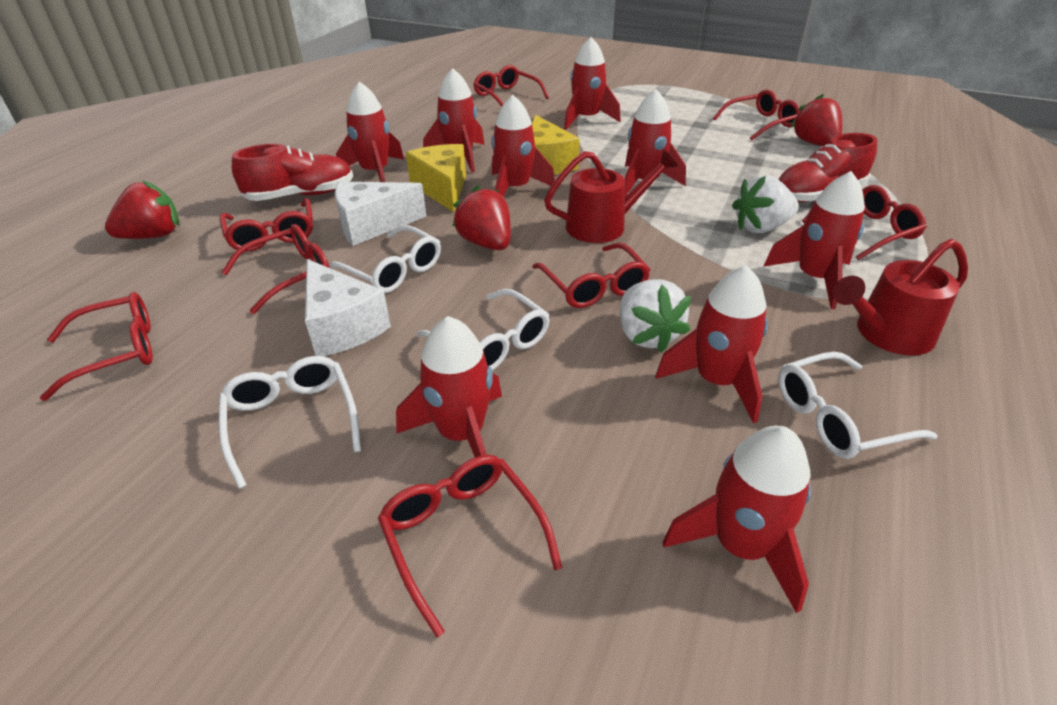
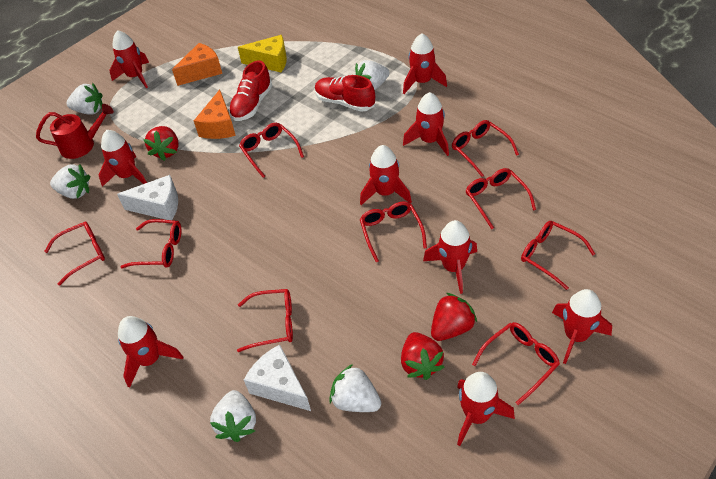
orange cheese: 0 -> 2
red glasses: 8 -> 9
red watering can: 2 -> 1
white glasses: 4 -> 0
white strawberry: 2 -> 5
yellow cheese: 2 -> 1

